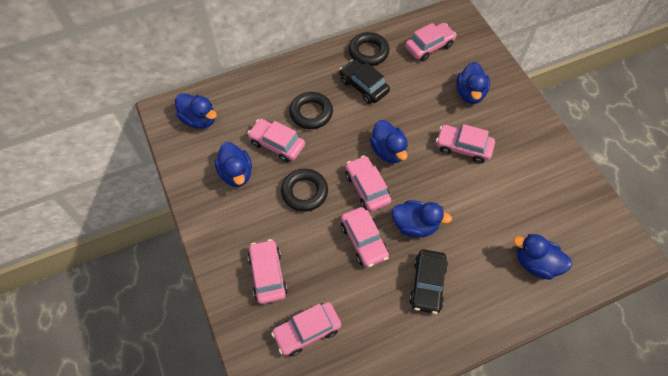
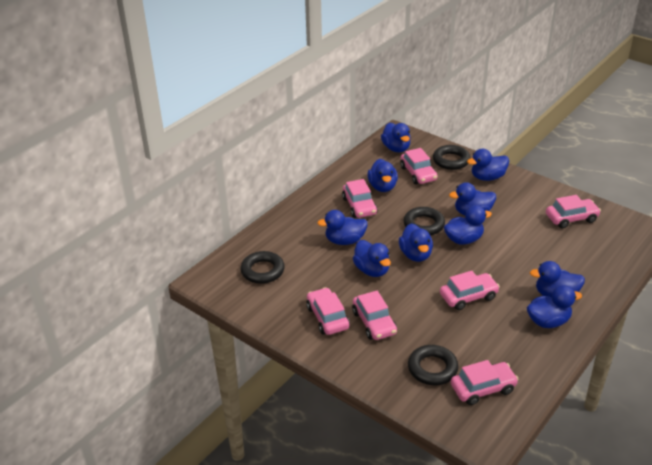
black car: 2 -> 0
black ring: 3 -> 4
blue duck: 6 -> 10

